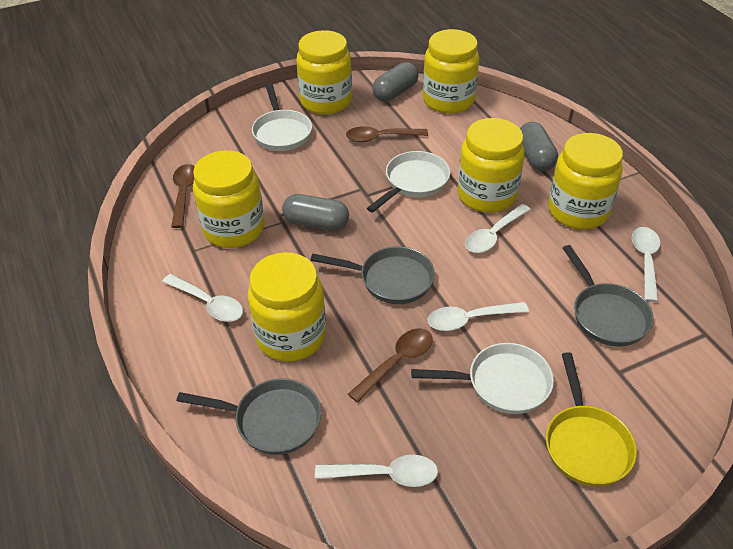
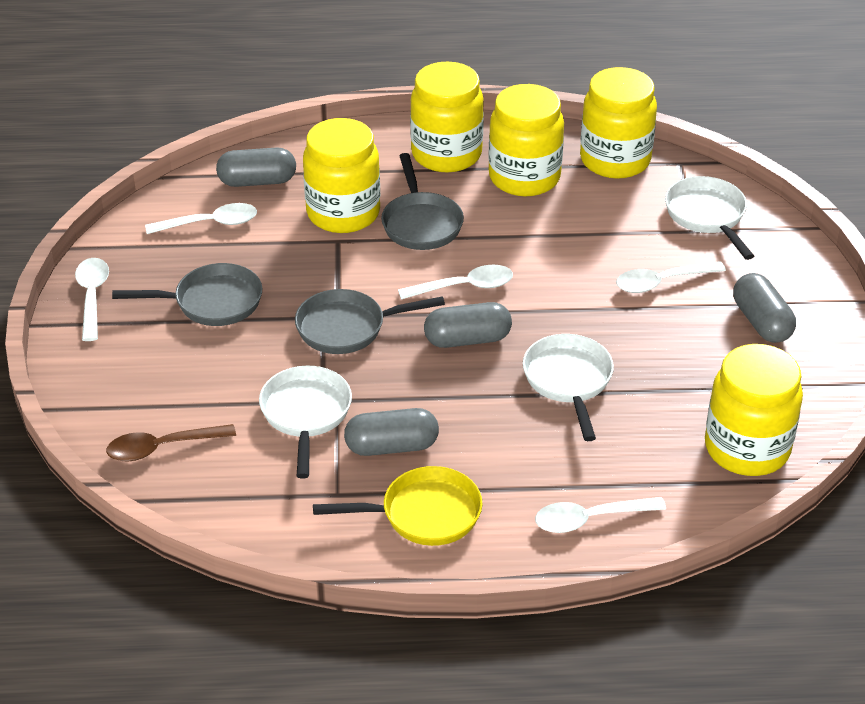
brown spoon: 3 -> 1
grey capsule: 3 -> 4
yellow jar: 6 -> 5

